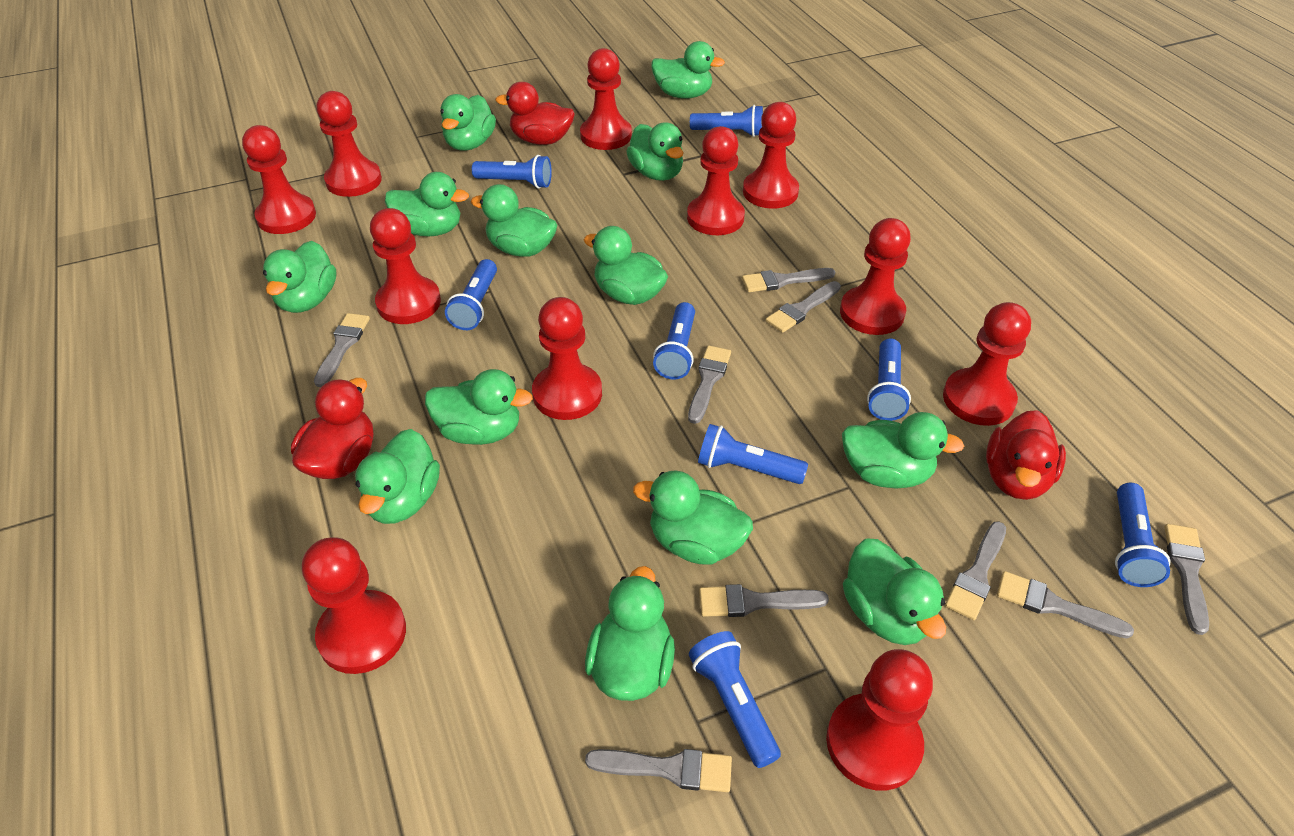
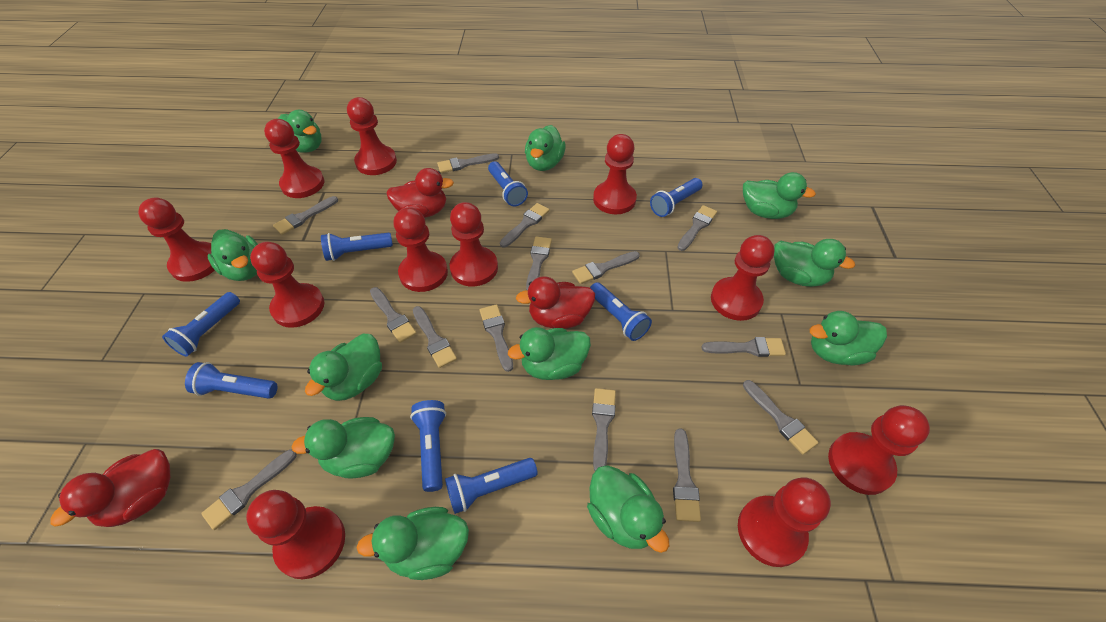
green duck: 13 -> 11
grey brush: 9 -> 14

